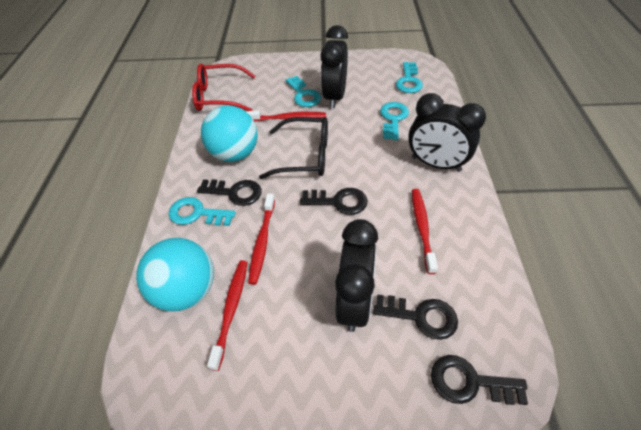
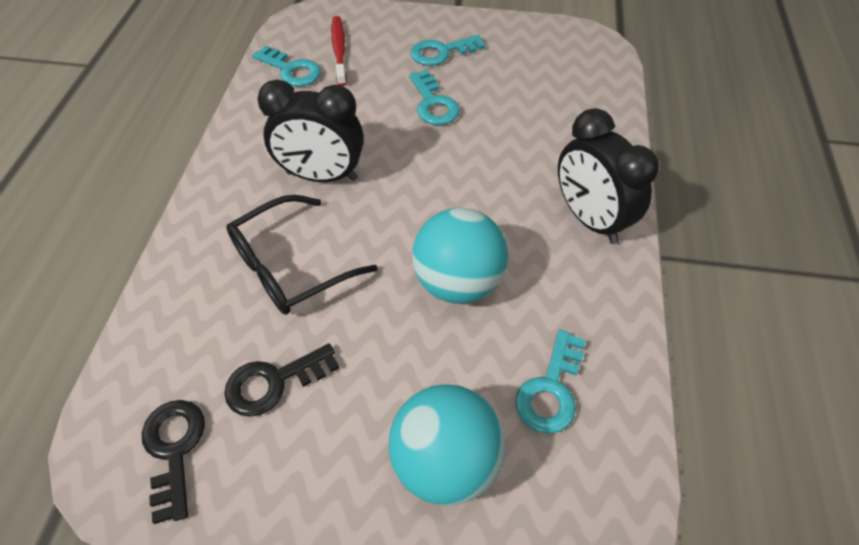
black clock: 3 -> 2
black key: 4 -> 2
red glasses: 1 -> 0
red toothbrush: 4 -> 1

